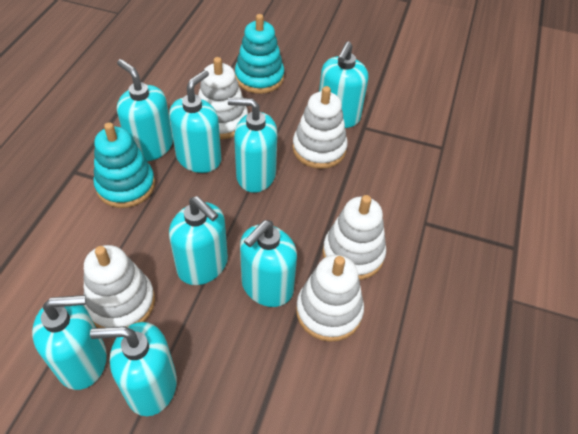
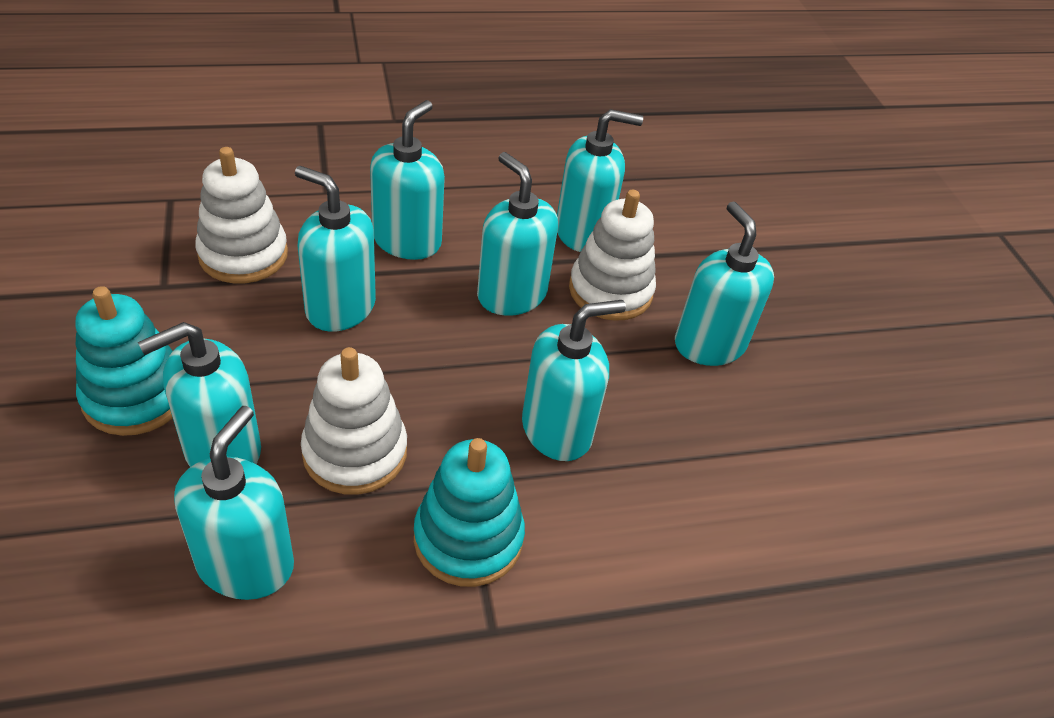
white stacking toy: 5 -> 3

